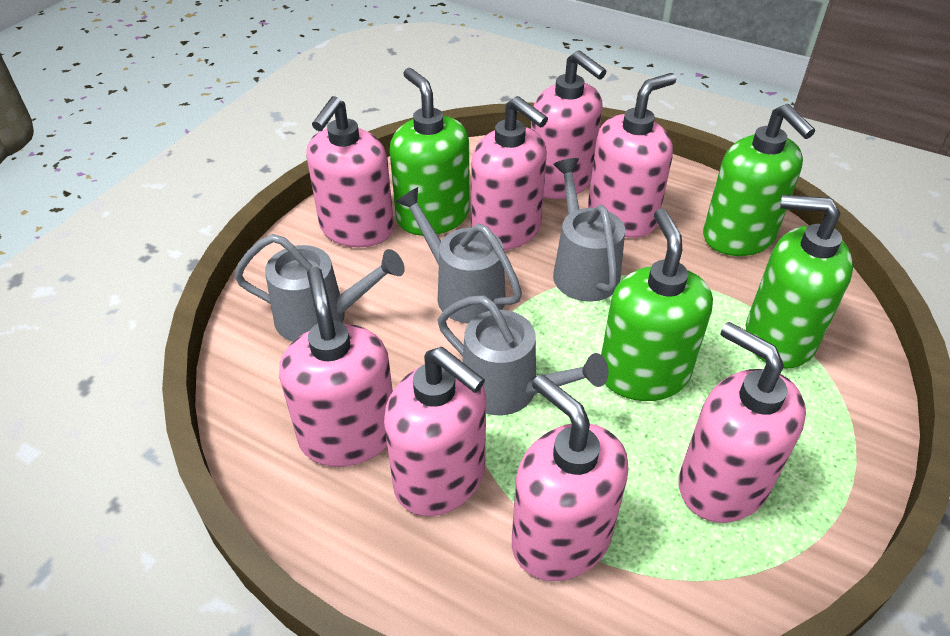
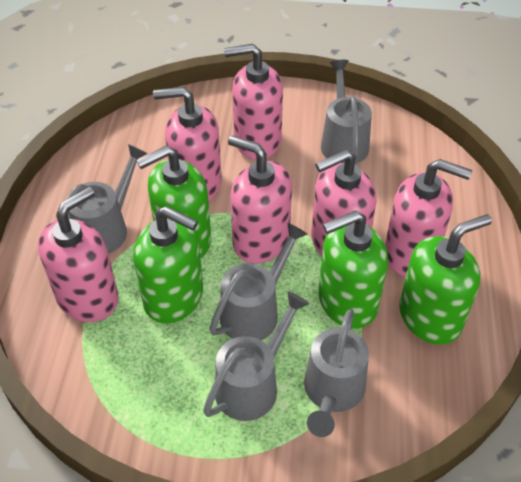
grey watering can: 4 -> 5
pink soap dispenser: 8 -> 6

